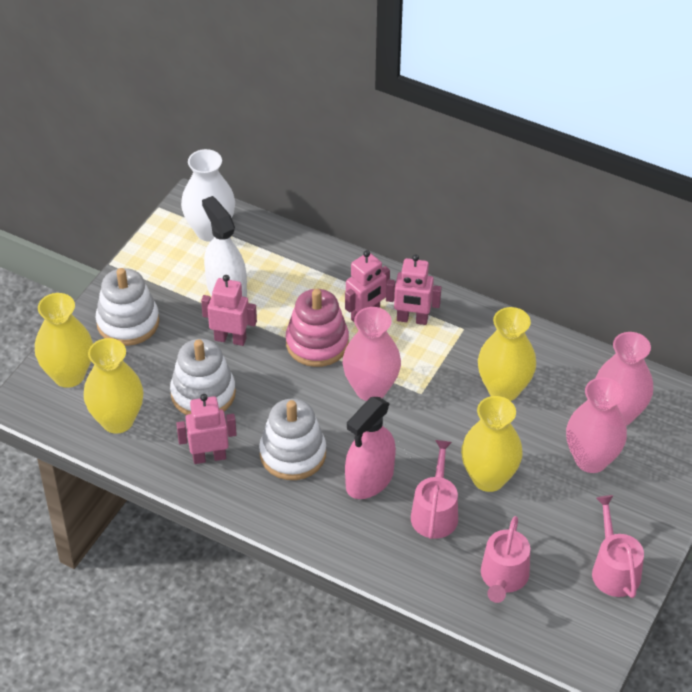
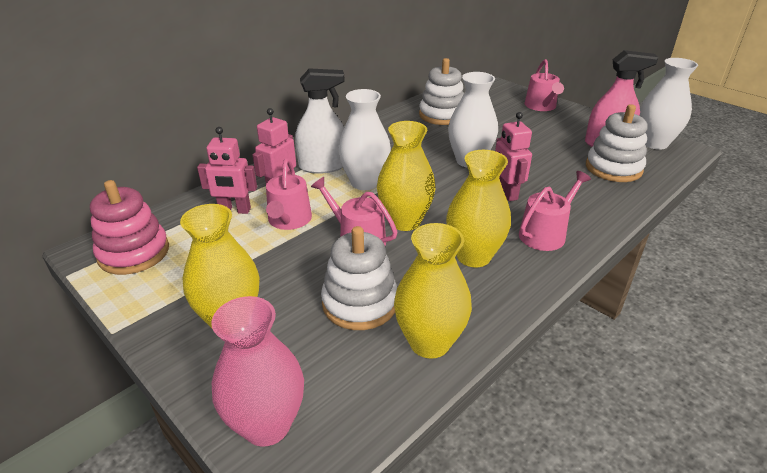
pink robot: 4 -> 3
pink vase: 3 -> 1
pink watering can: 3 -> 4
white vase: 1 -> 3

